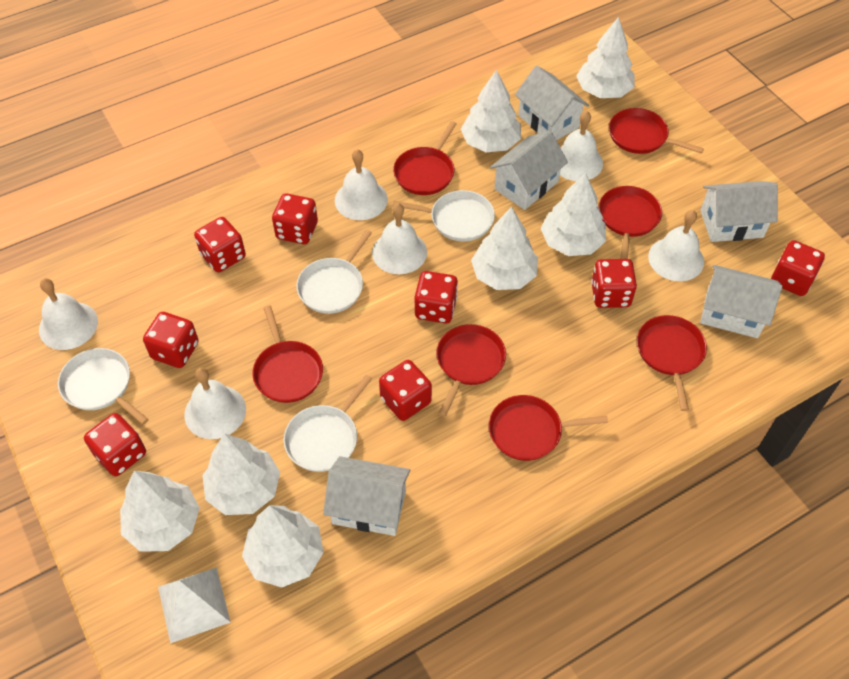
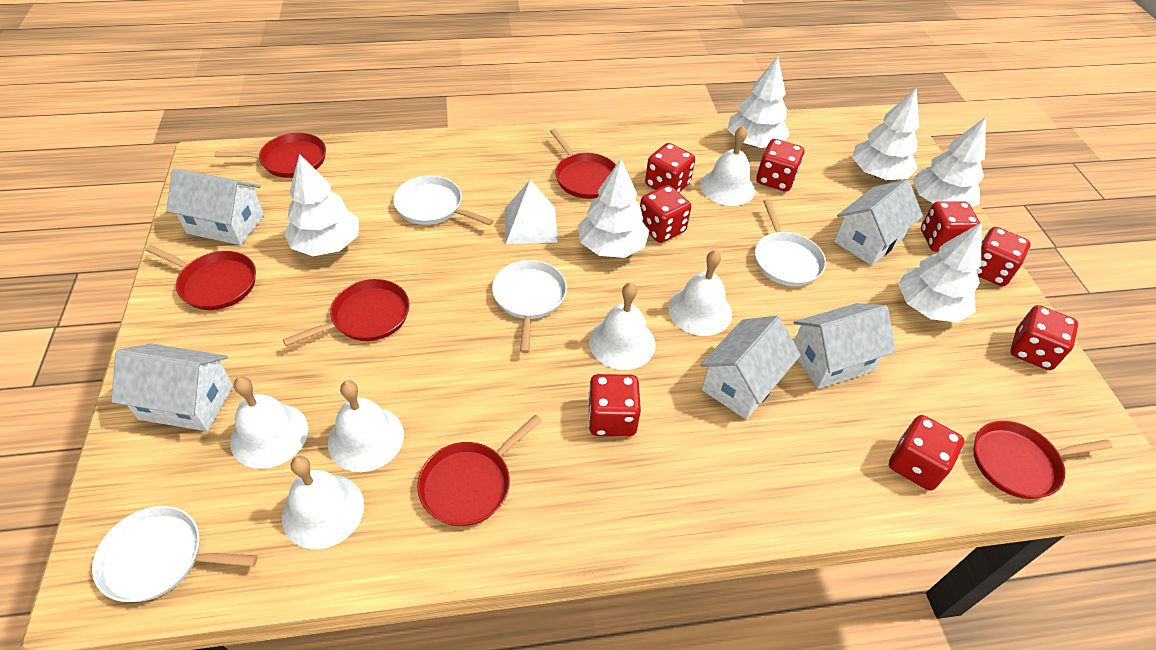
red pan: 7 -> 6
white tree: 7 -> 6

